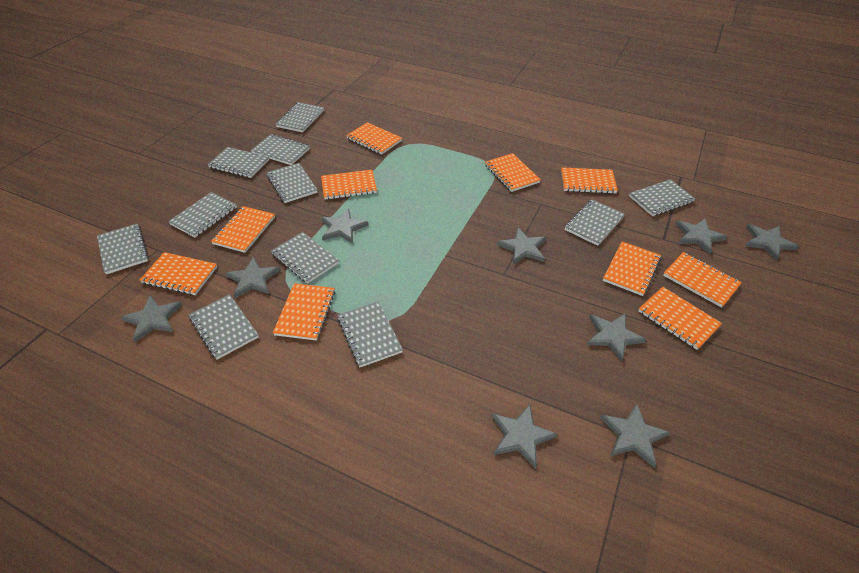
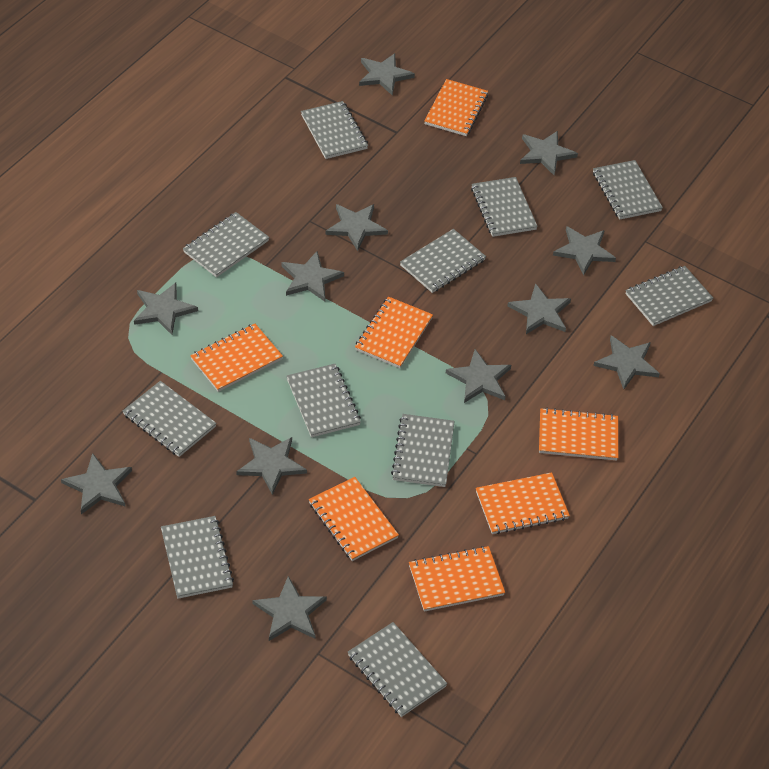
grey star: 9 -> 12
orange notebook: 10 -> 7

